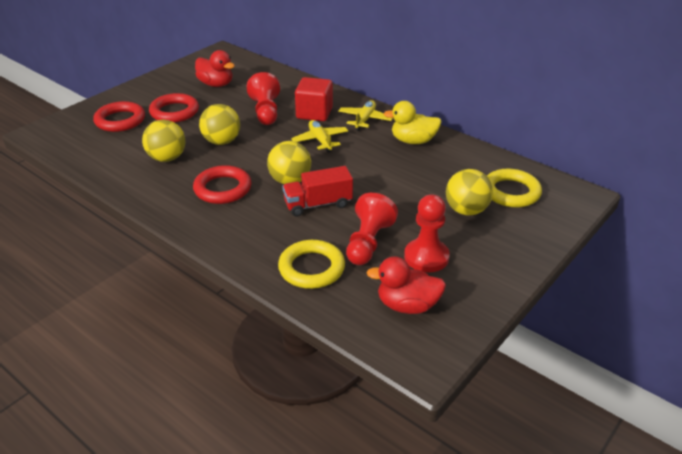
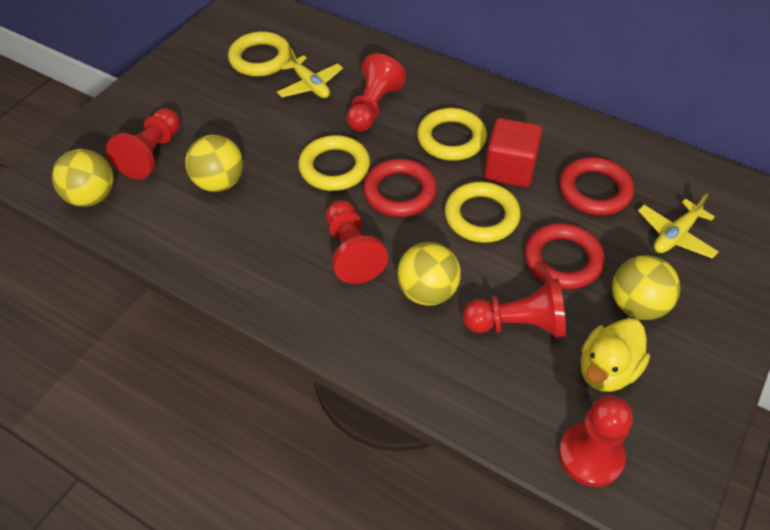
red duck: 2 -> 0
red pawn: 3 -> 5
red truck: 1 -> 0
yellow ring: 2 -> 4

